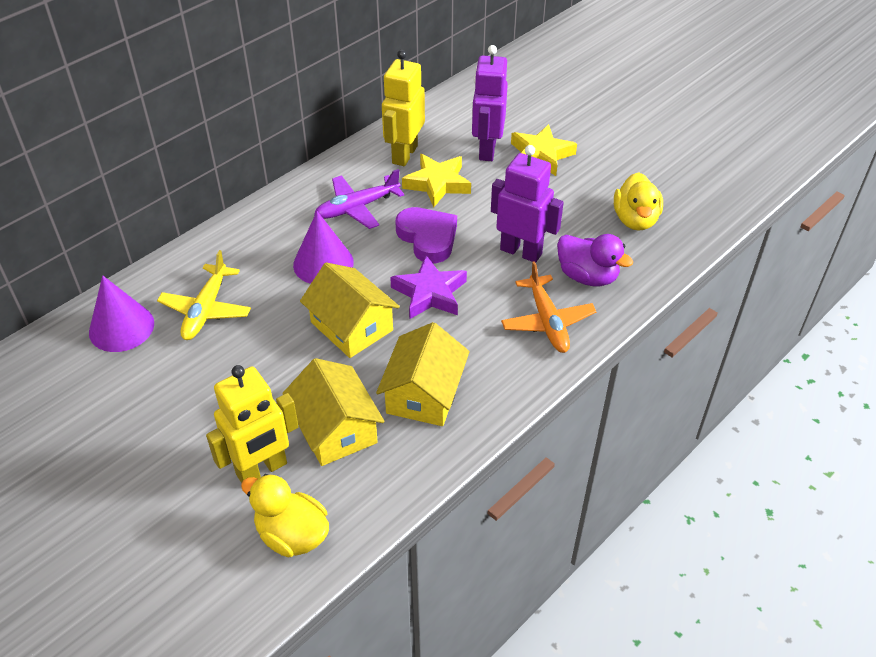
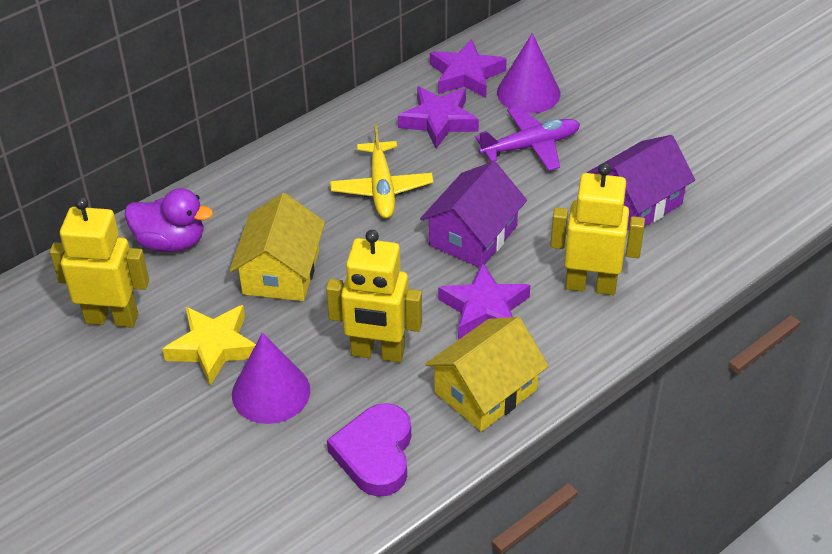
orange plane: 1 -> 0
purple house: 0 -> 2
purple robot: 2 -> 0
purple star: 1 -> 3
yellow duck: 2 -> 0
yellow house: 3 -> 2
yellow robot: 2 -> 3
yellow star: 2 -> 1

